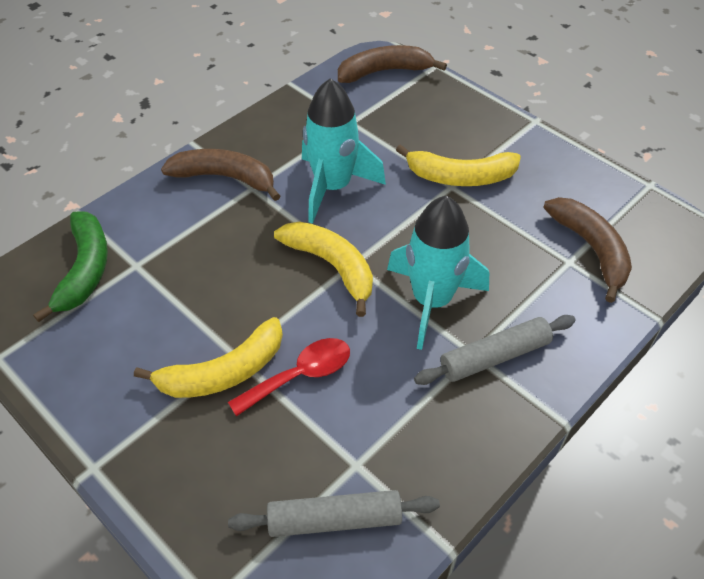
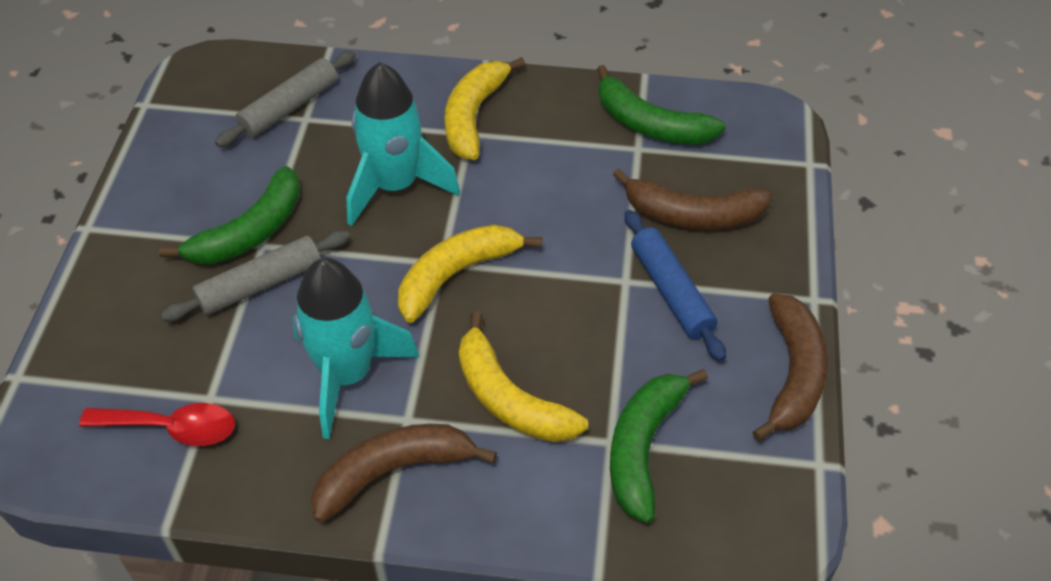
blue rolling pin: 0 -> 1
green banana: 1 -> 3

